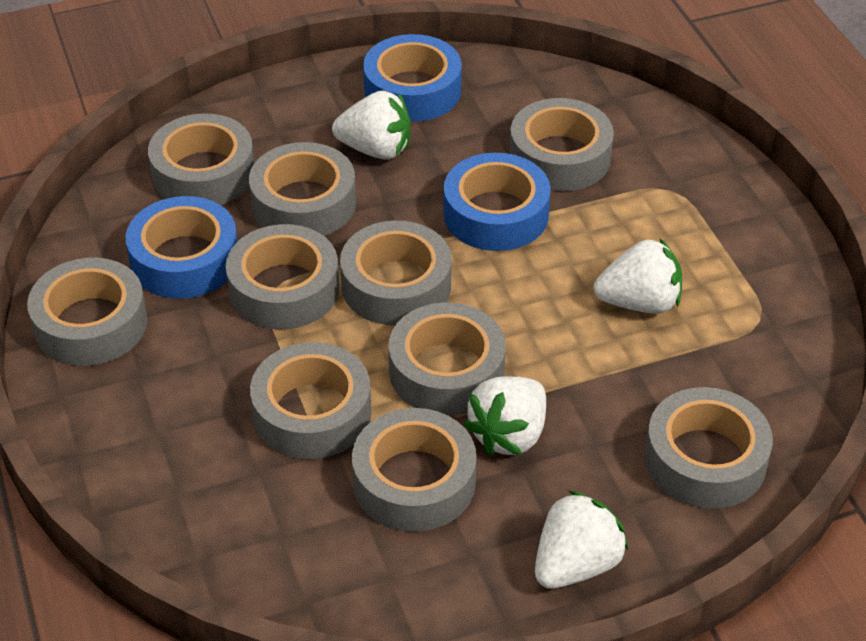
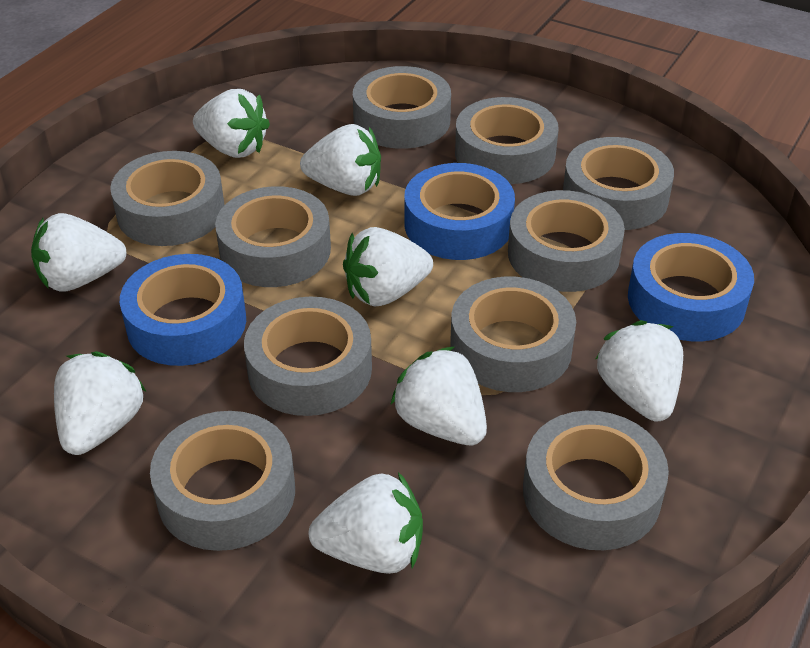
white strawberry: 4 -> 8

